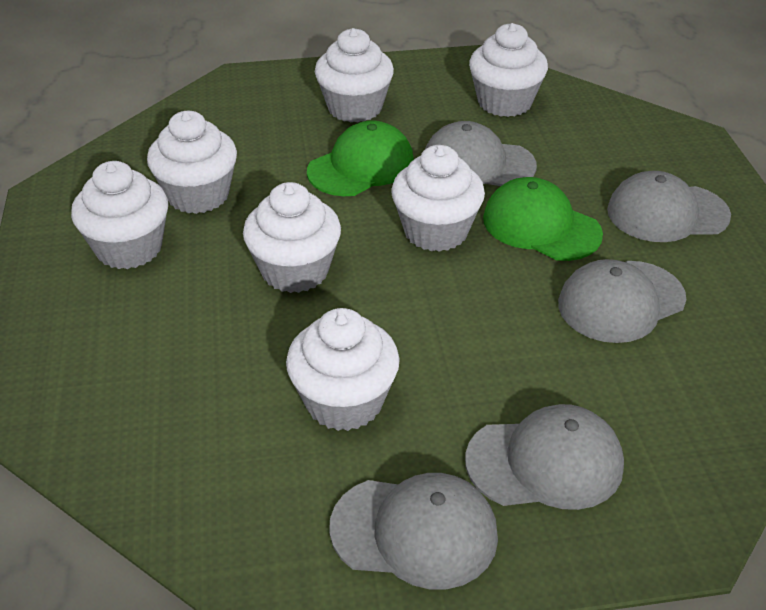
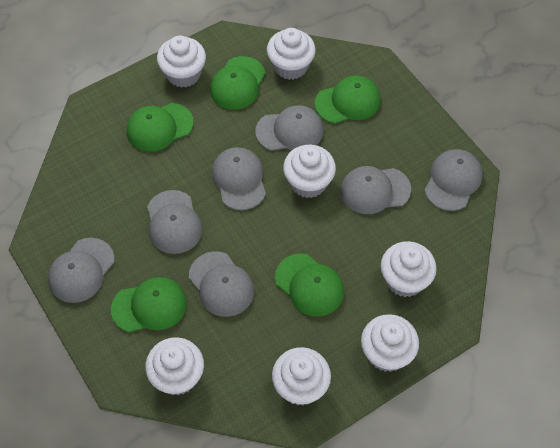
green cap: 2 -> 5
grey cap: 5 -> 7

